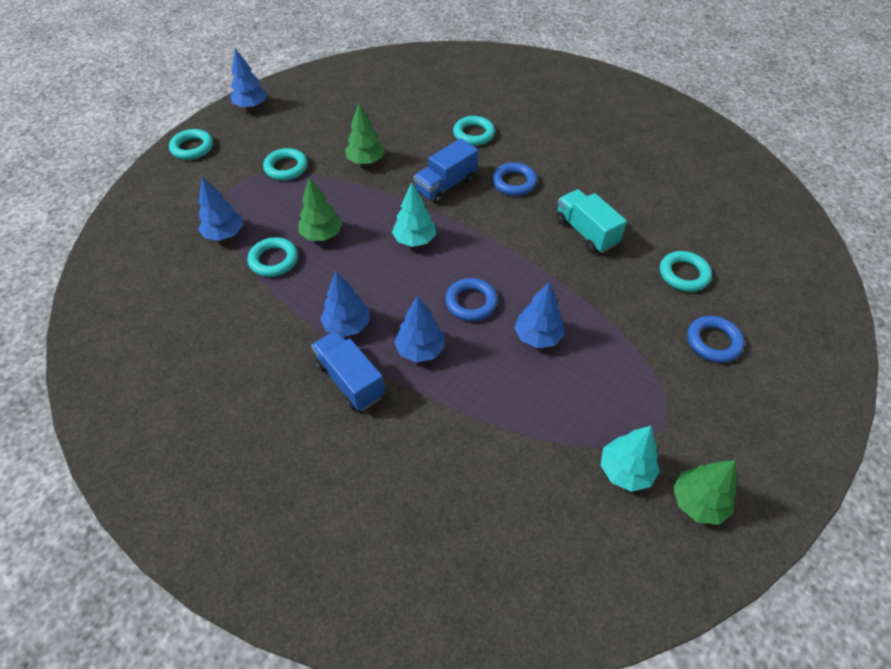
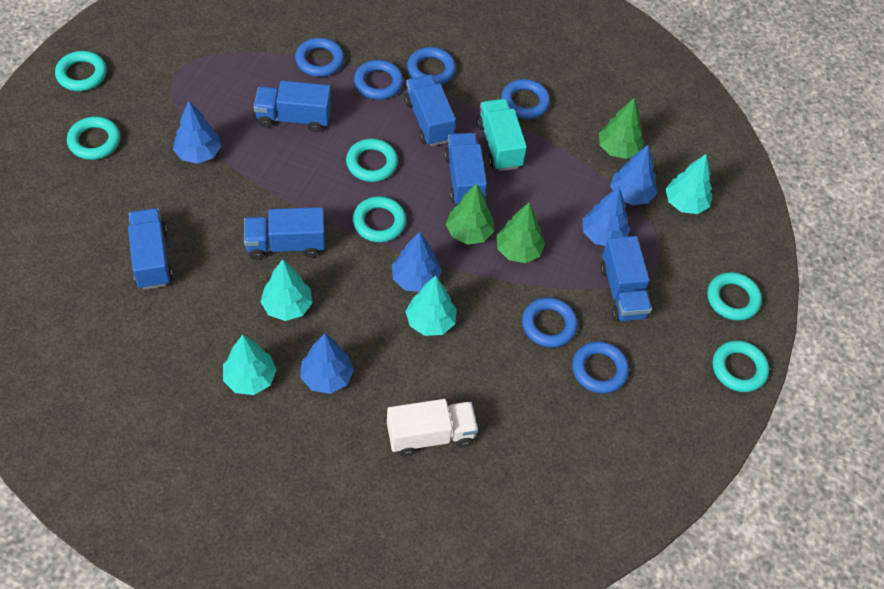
blue ring: 3 -> 6
blue truck: 2 -> 6
turquoise ring: 5 -> 6
turquoise tree: 2 -> 4
white truck: 0 -> 1

